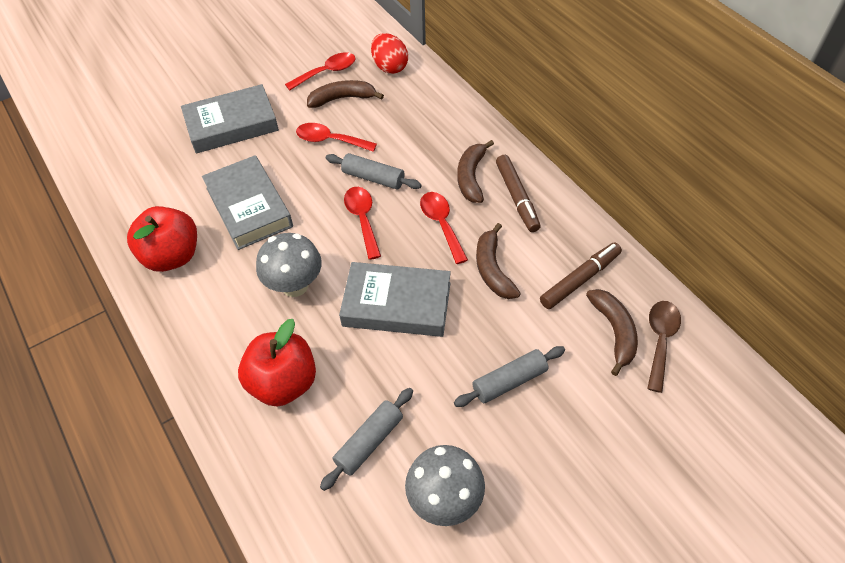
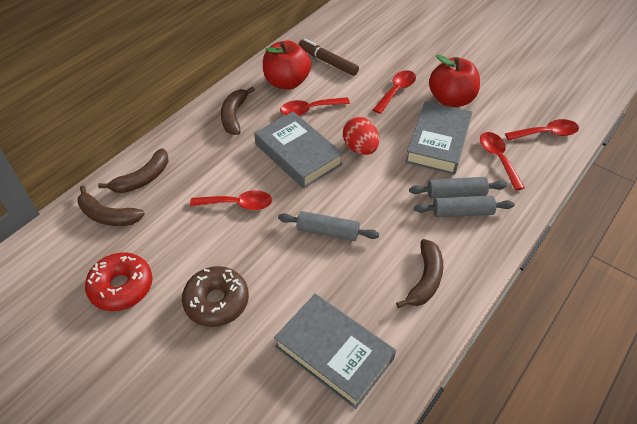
brown donut: 0 -> 1
brown marker: 2 -> 1
brown spoon: 1 -> 0
grey mushroom: 2 -> 0
red donut: 0 -> 1
red spoon: 4 -> 5

